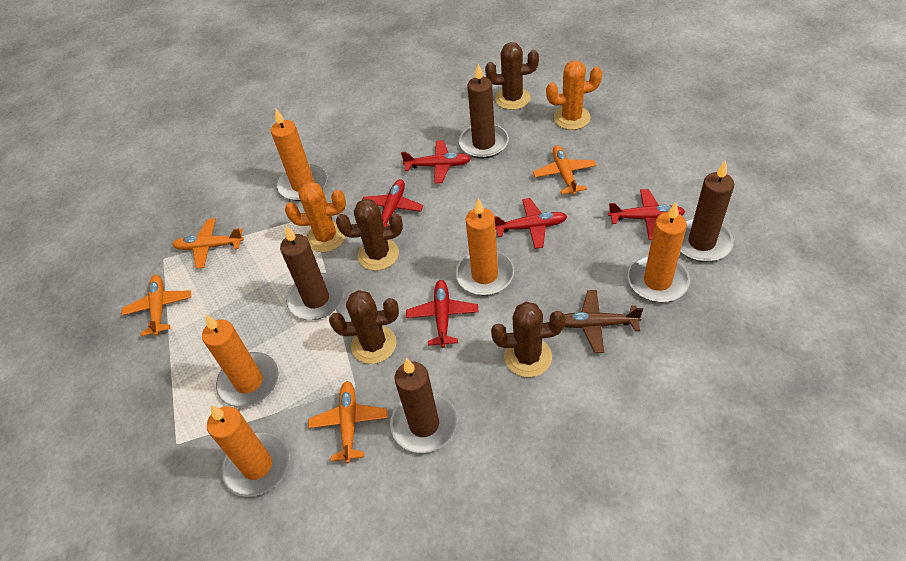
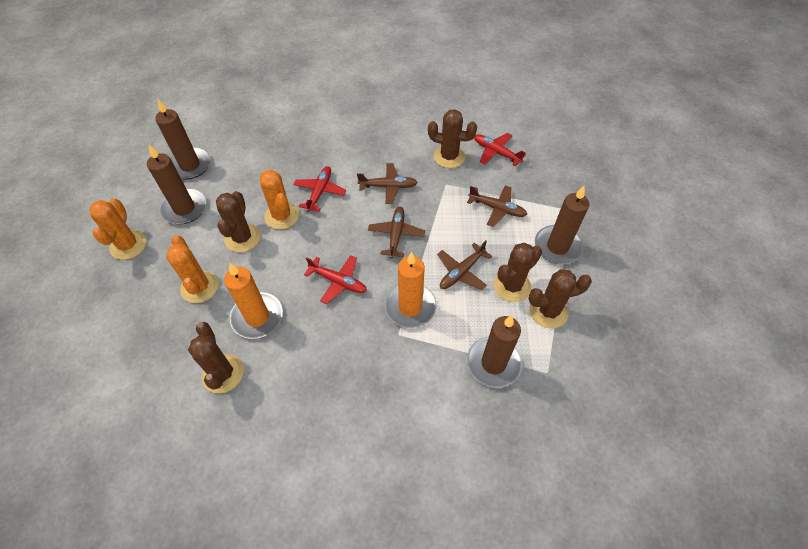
brown cactus: 4 -> 5
brown plane: 1 -> 4
orange cactus: 2 -> 3
orange candle: 5 -> 2
orange plane: 4 -> 0
red plane: 5 -> 3

